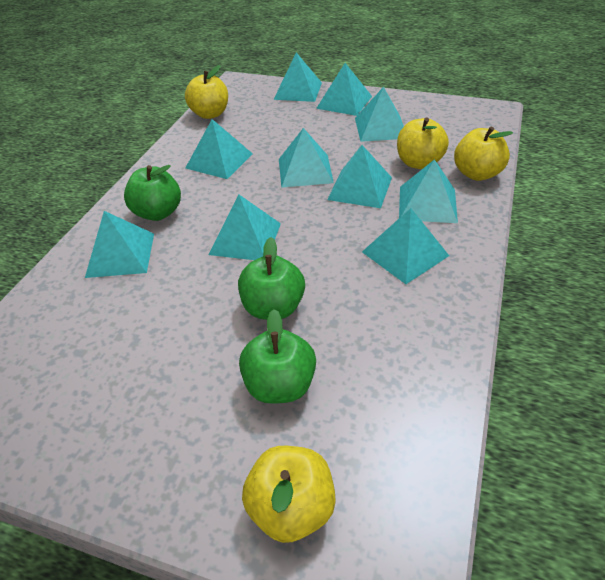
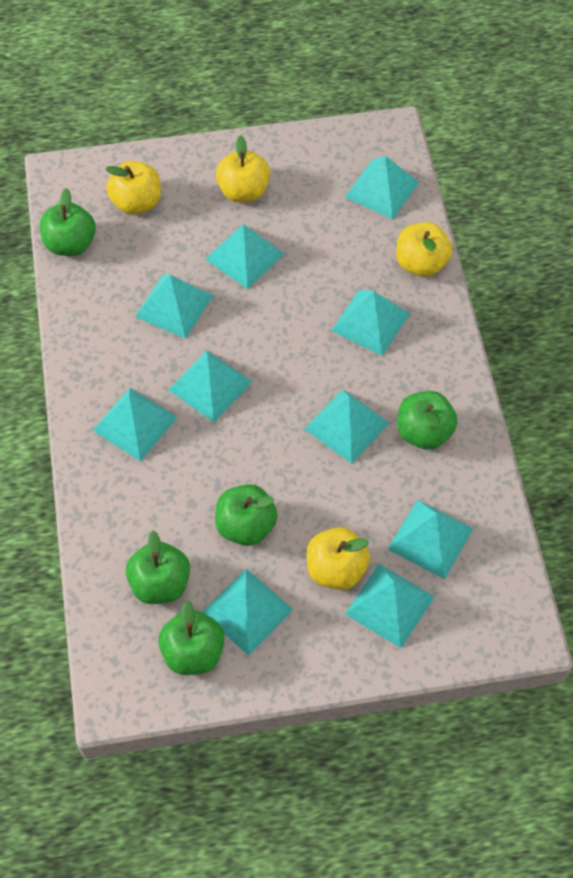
green apple: 3 -> 5

